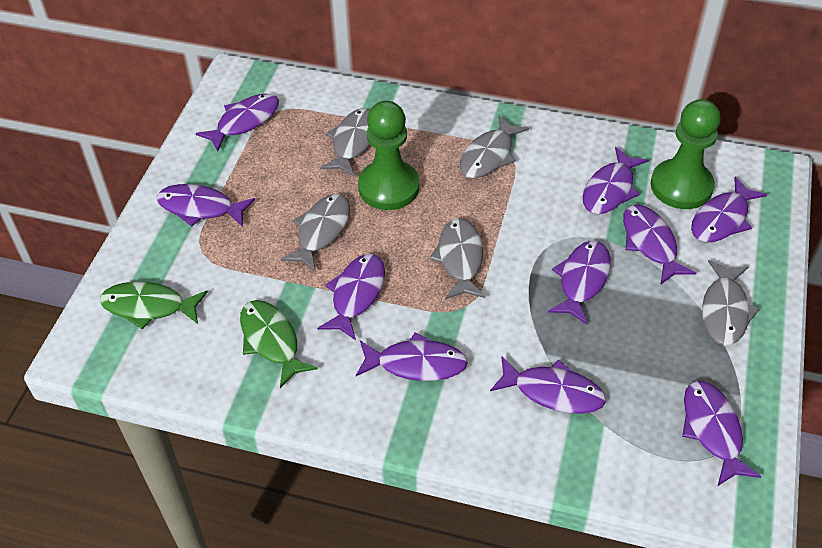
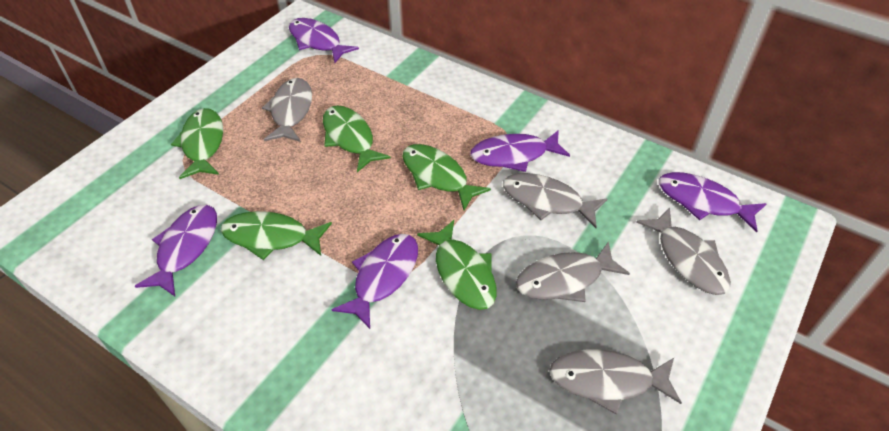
green fish: 2 -> 5
green pawn: 2 -> 0
purple fish: 10 -> 5

